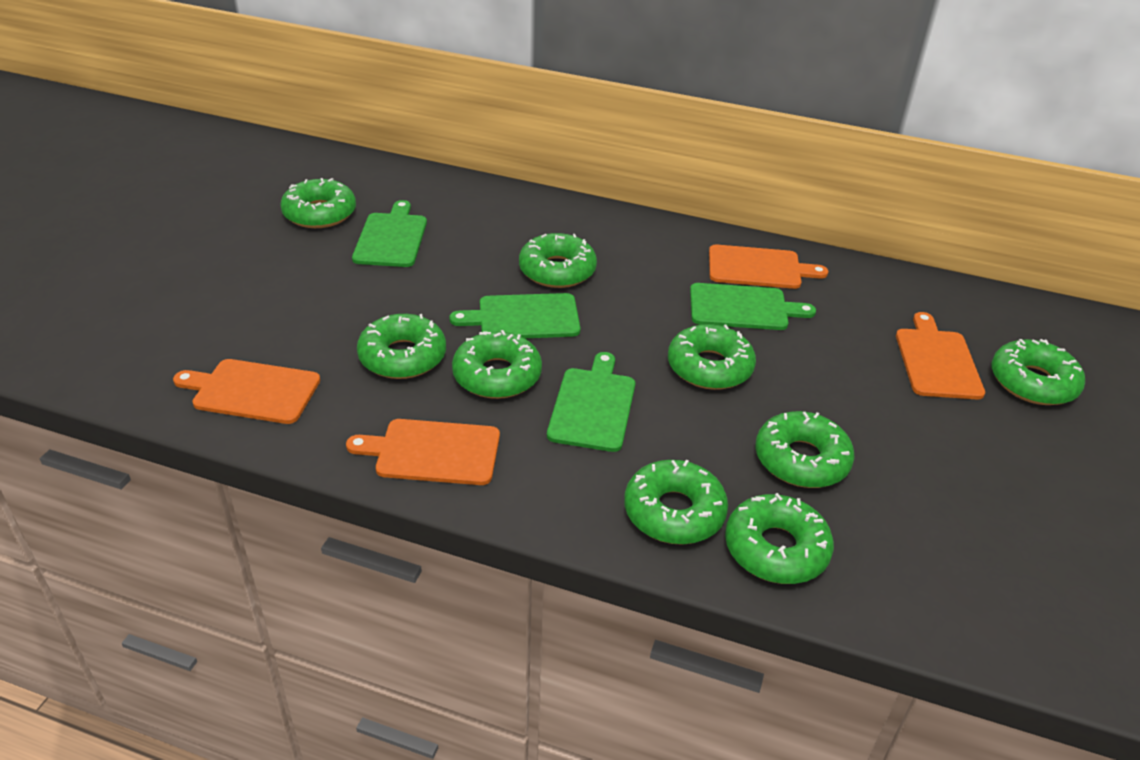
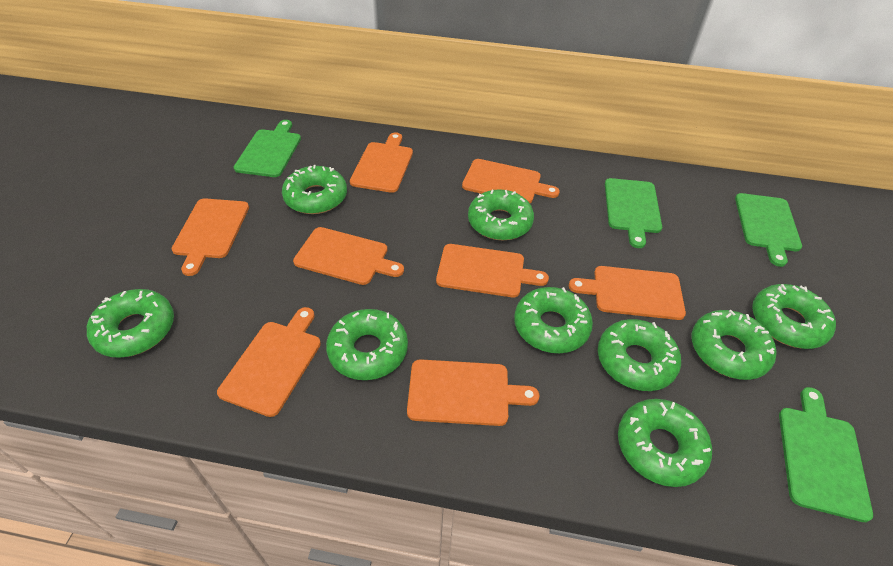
orange cutting board: 4 -> 8

